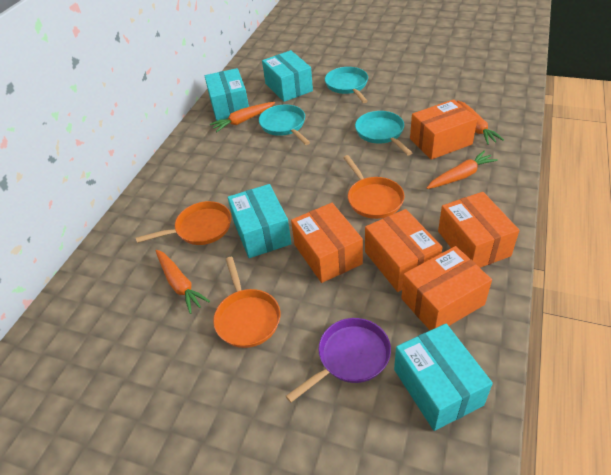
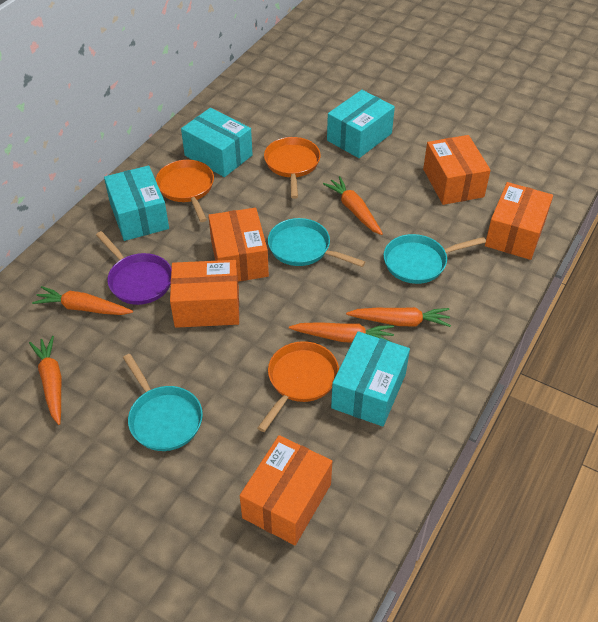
orange carrot: 4 -> 5

